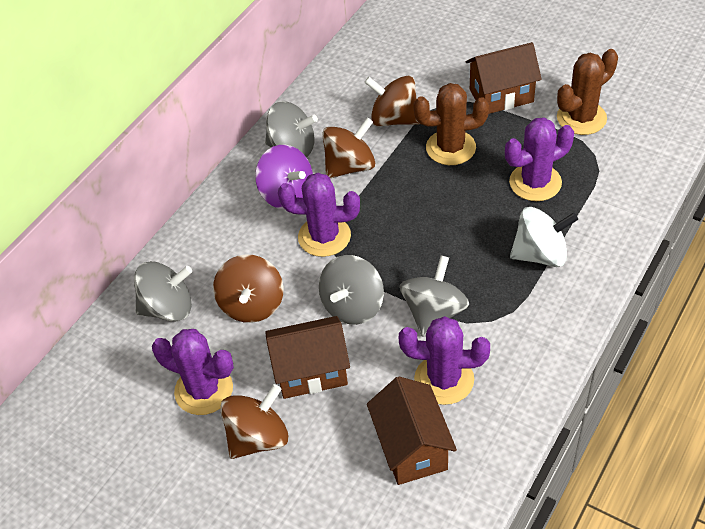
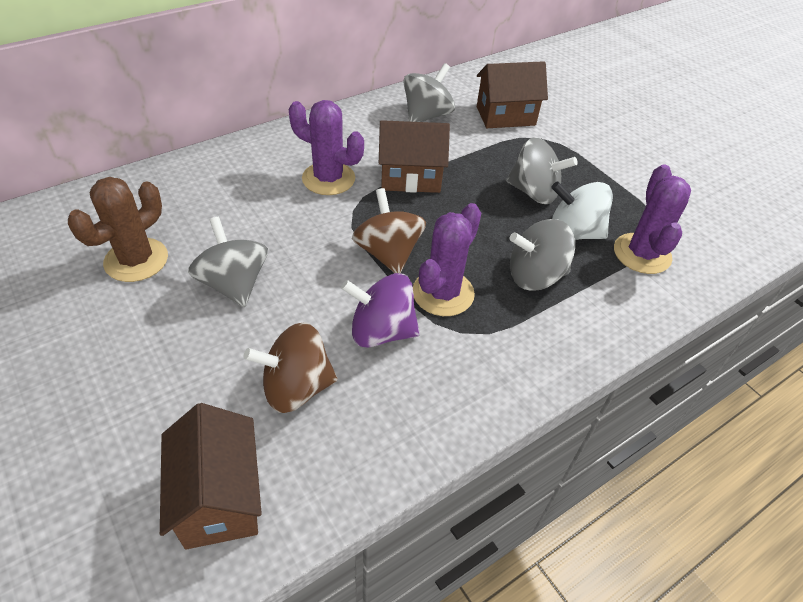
brown cactus: 2 -> 1
brown spinning top: 4 -> 2
purple cactus: 4 -> 3

